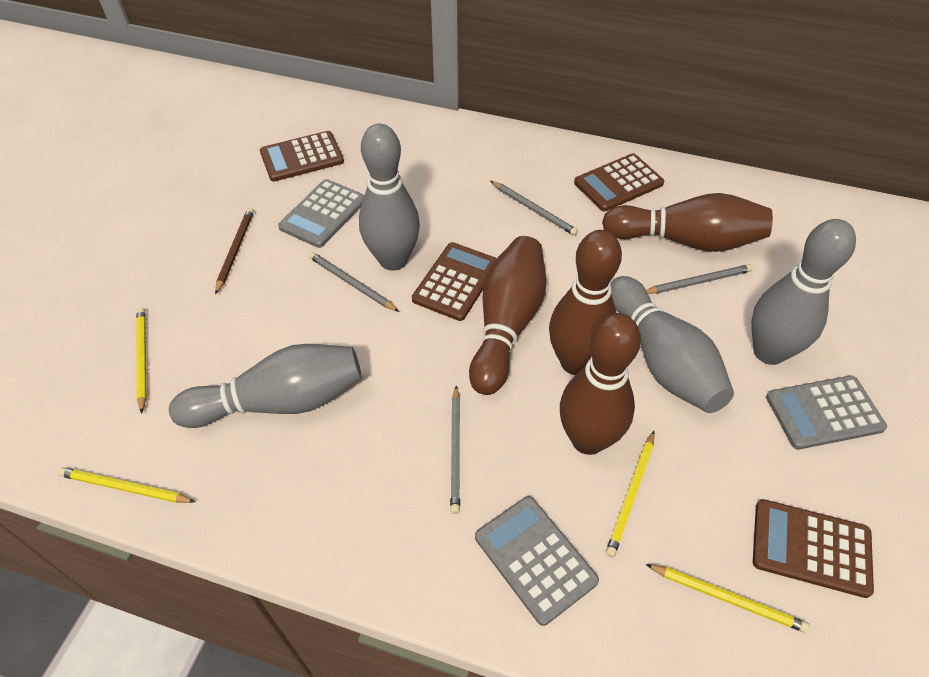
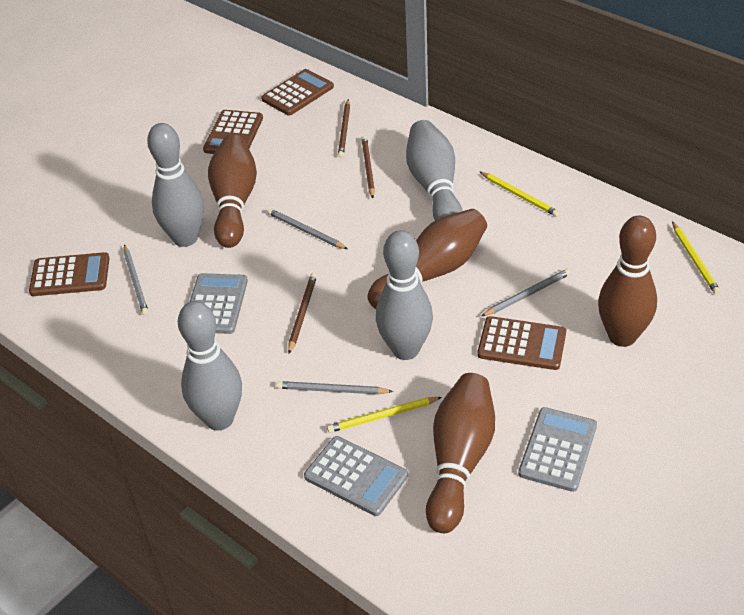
brown pencil: 1 -> 3
yellow pencil: 4 -> 3

